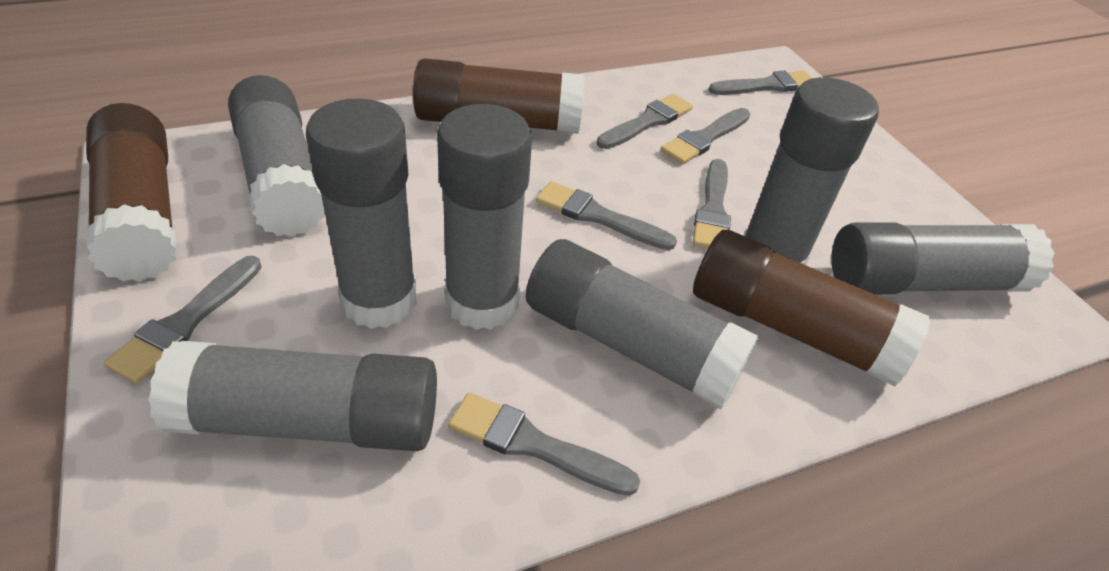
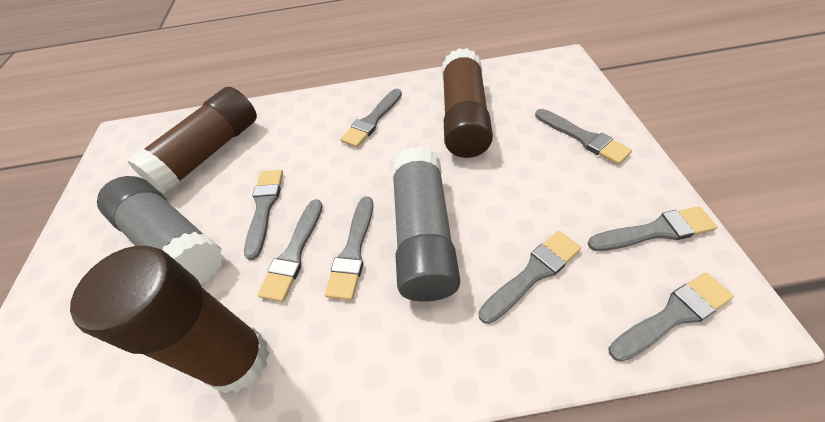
grey brush: 7 -> 8
grey glue stick: 7 -> 2

